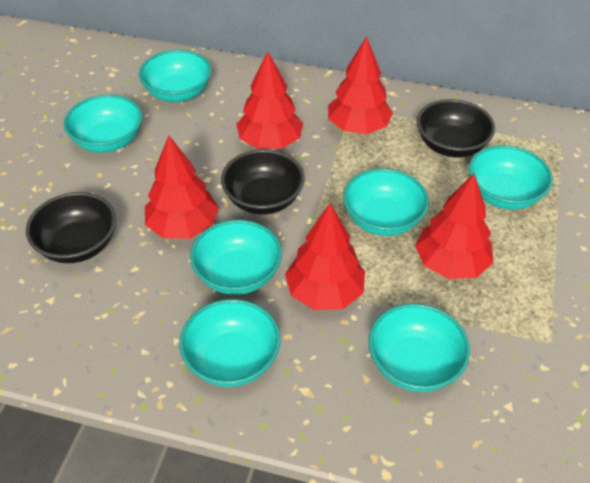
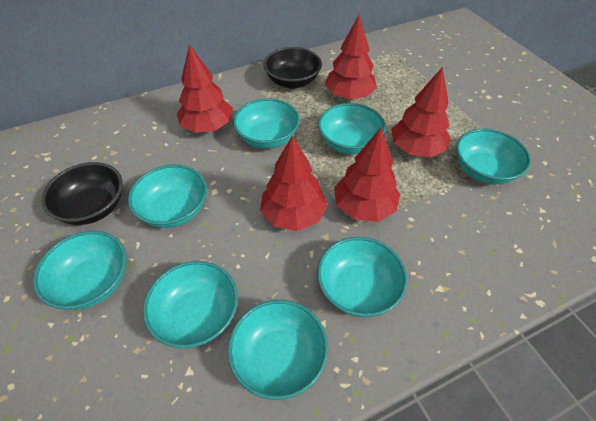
black bowl: 3 -> 2
turquoise bowl: 7 -> 8

